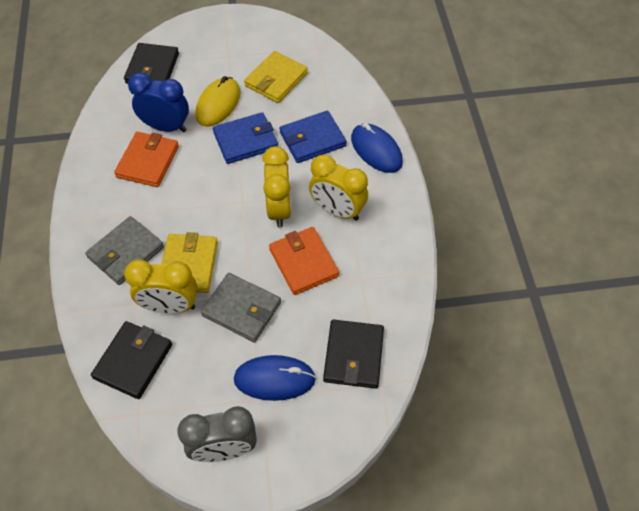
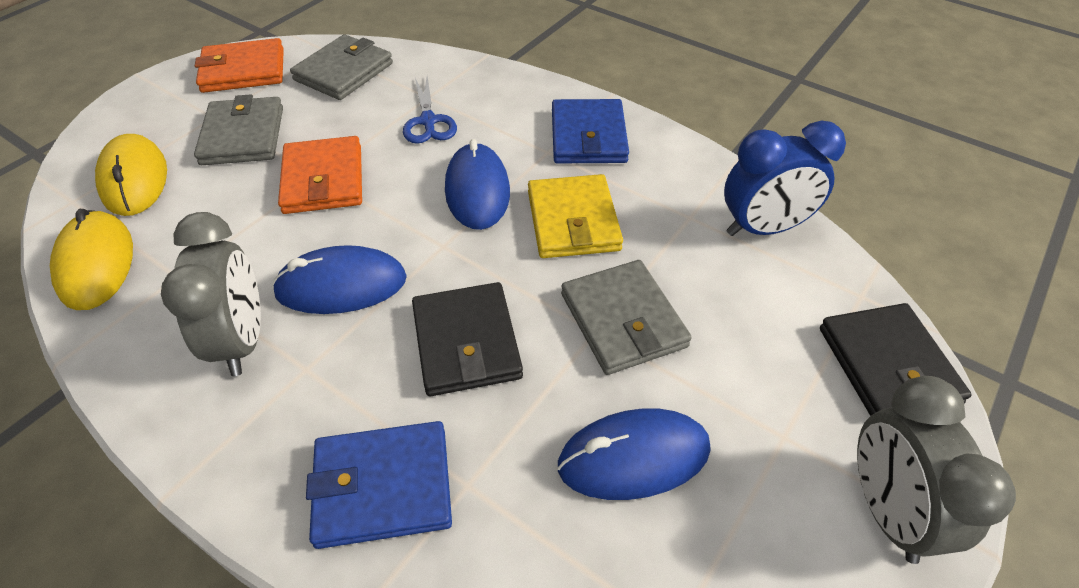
black wallet: 3 -> 2
blue mouse: 2 -> 3
blue scissors: 0 -> 1
grey clock: 1 -> 2
grey wallet: 2 -> 3
yellow clock: 3 -> 0
yellow mouse: 1 -> 2
yellow wallet: 2 -> 1

